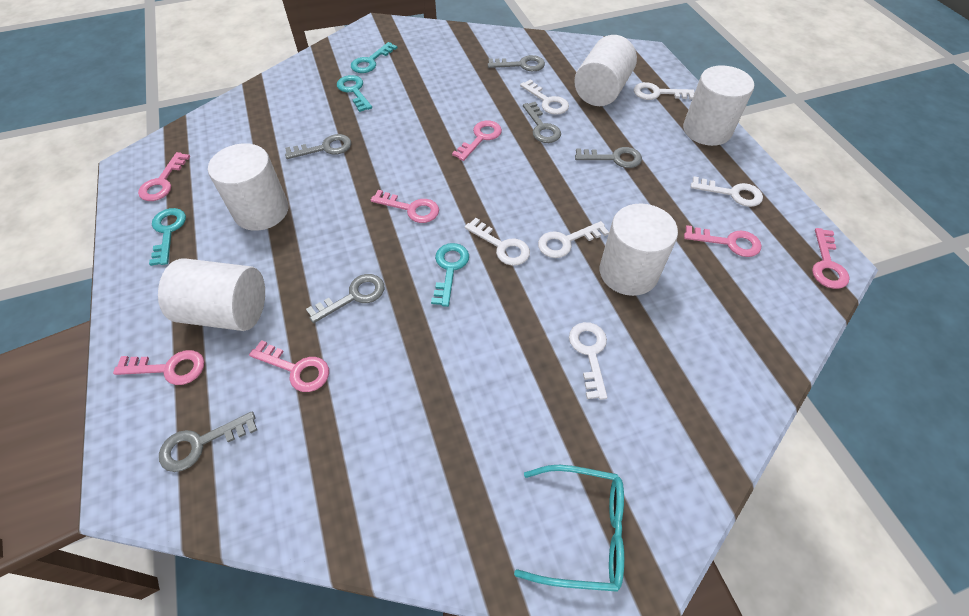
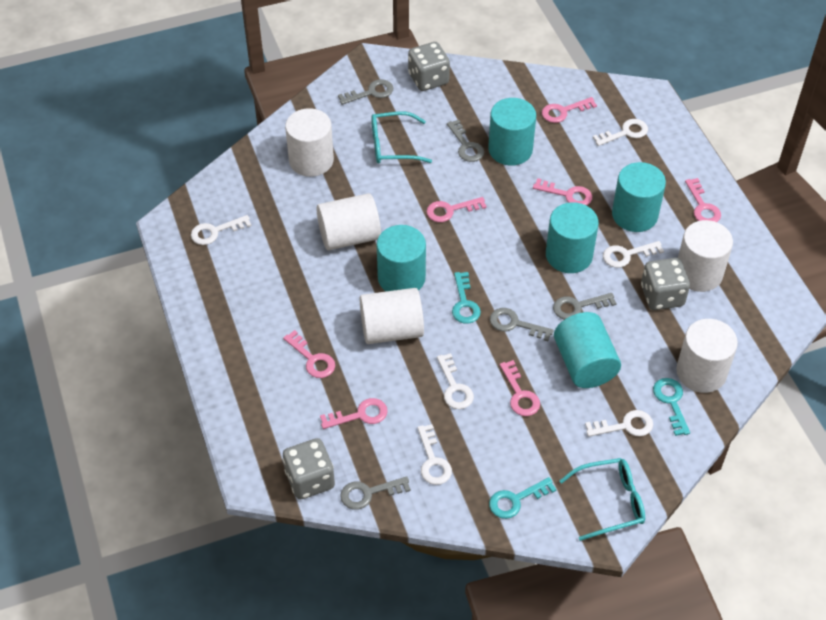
grey dice: 0 -> 3
grey key: 6 -> 5
turquoise cylinder: 0 -> 5
turquoise glasses: 1 -> 2
turquoise key: 4 -> 3

